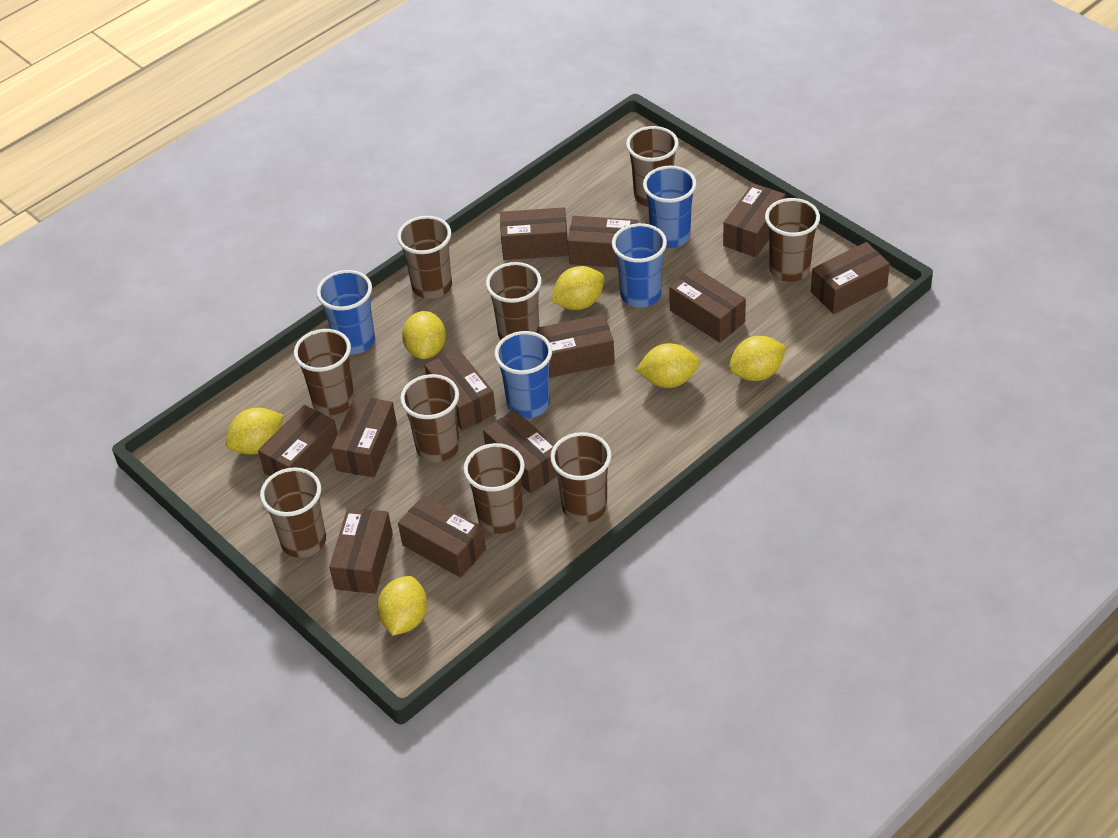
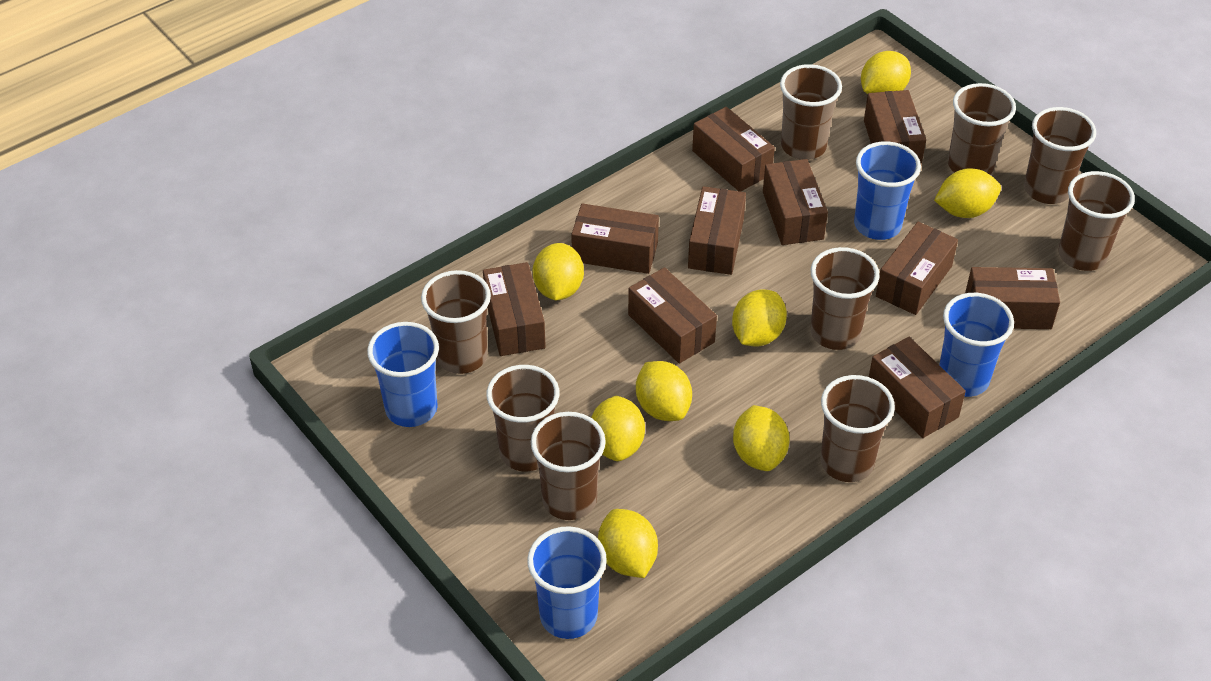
brown box: 12 -> 10
yellow lemon: 6 -> 8

